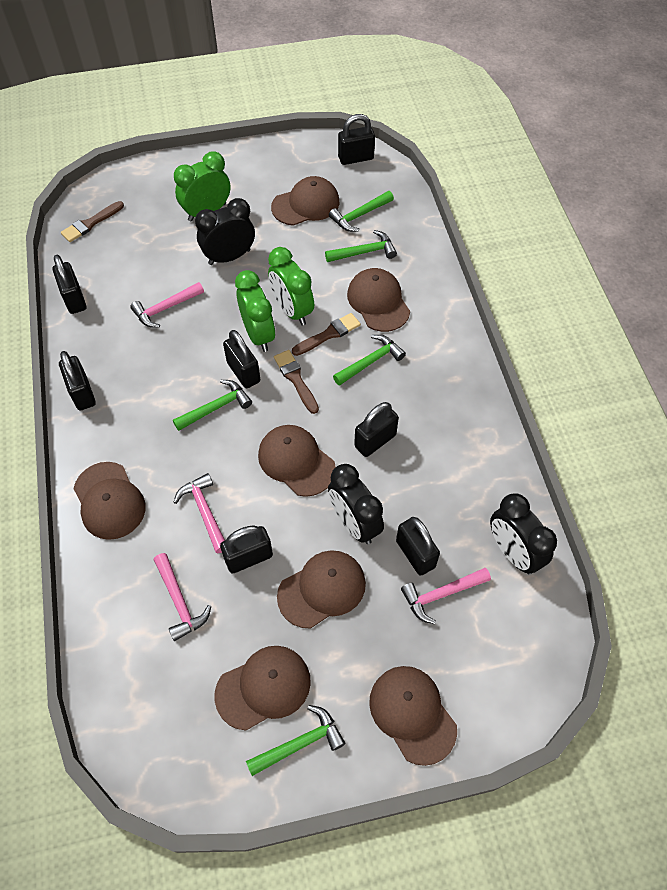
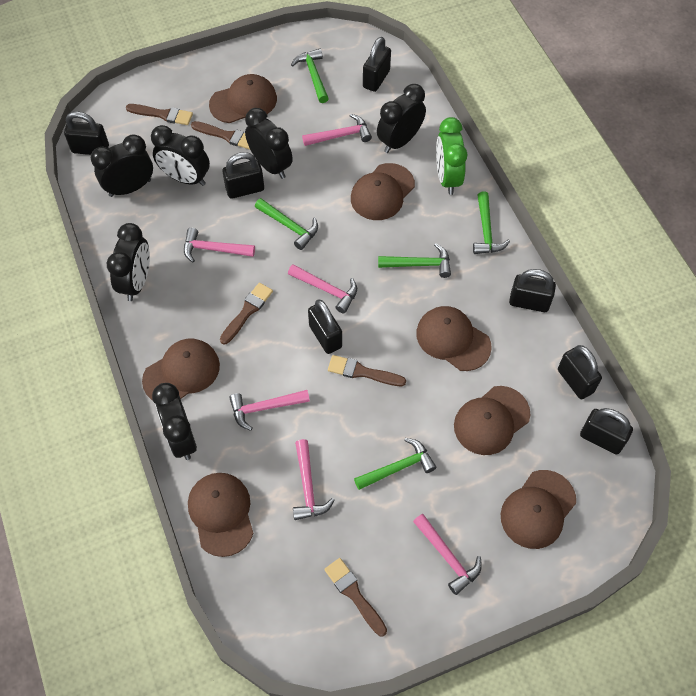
black clock: 3 -> 6
brown brush: 3 -> 5
green clock: 3 -> 1
pink hammer: 4 -> 6

